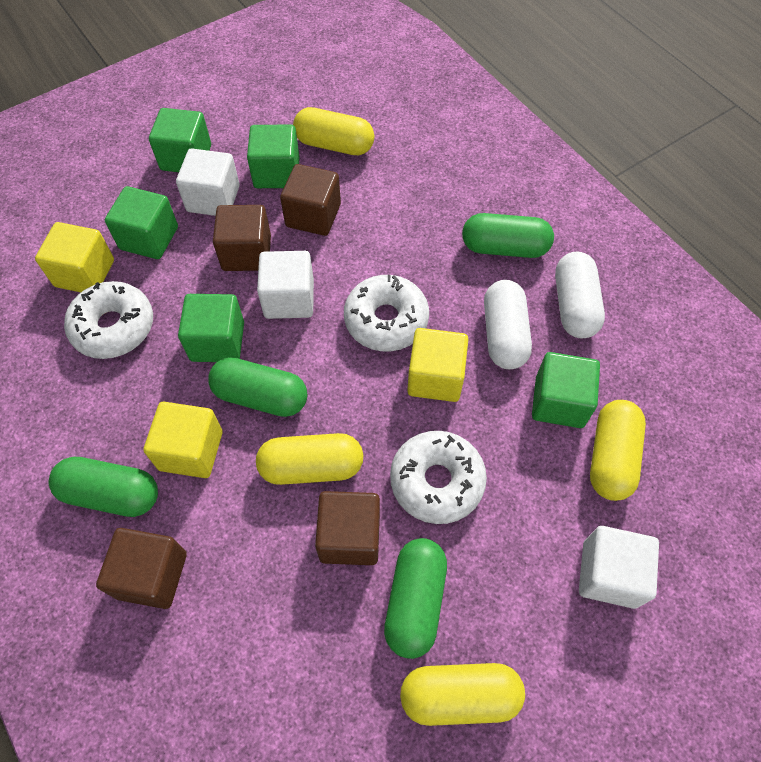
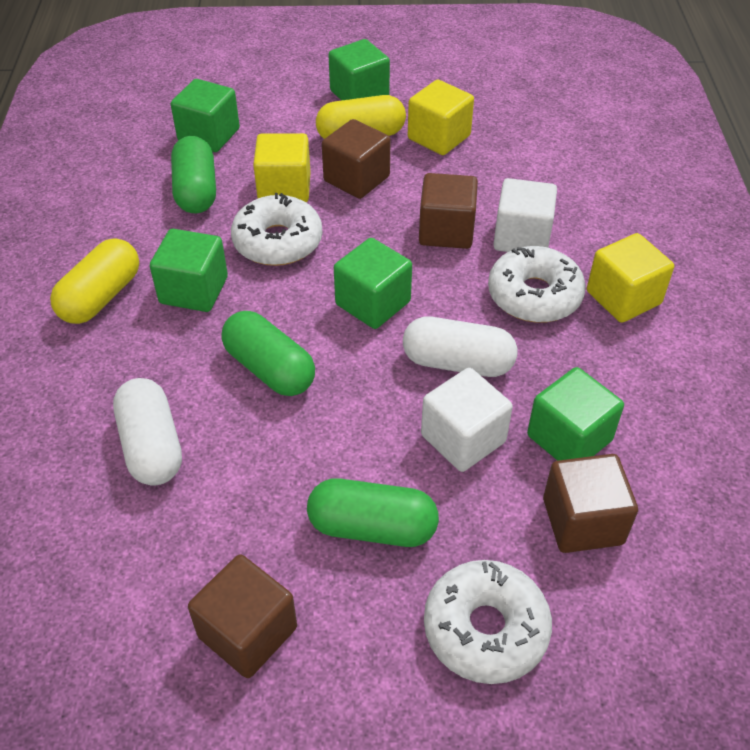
green capsule: 4 -> 3
white cube: 3 -> 2
yellow capsule: 4 -> 2

